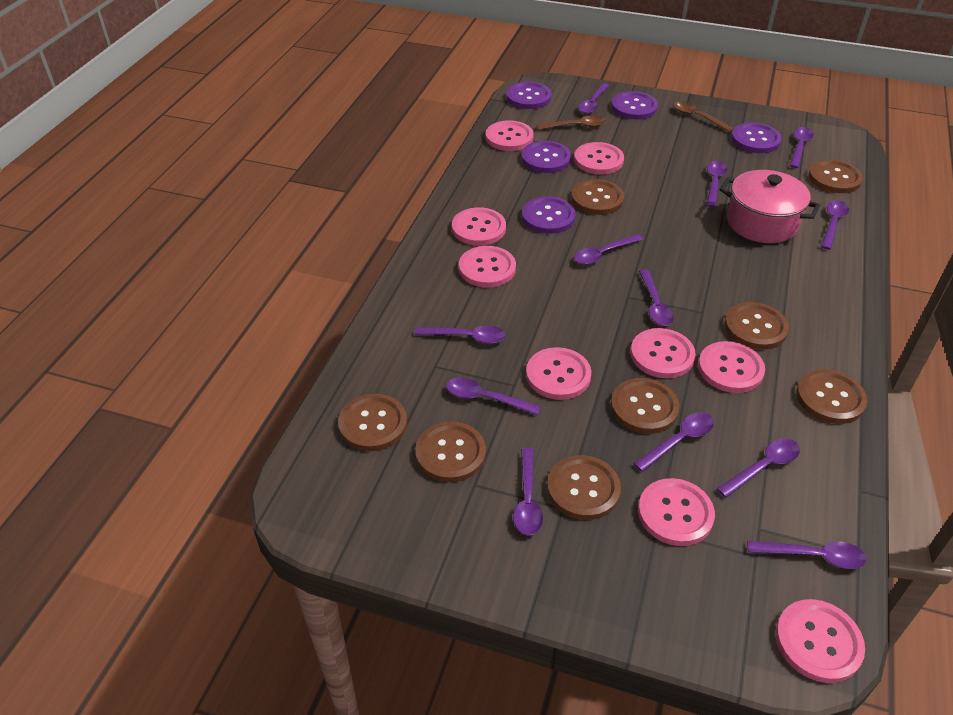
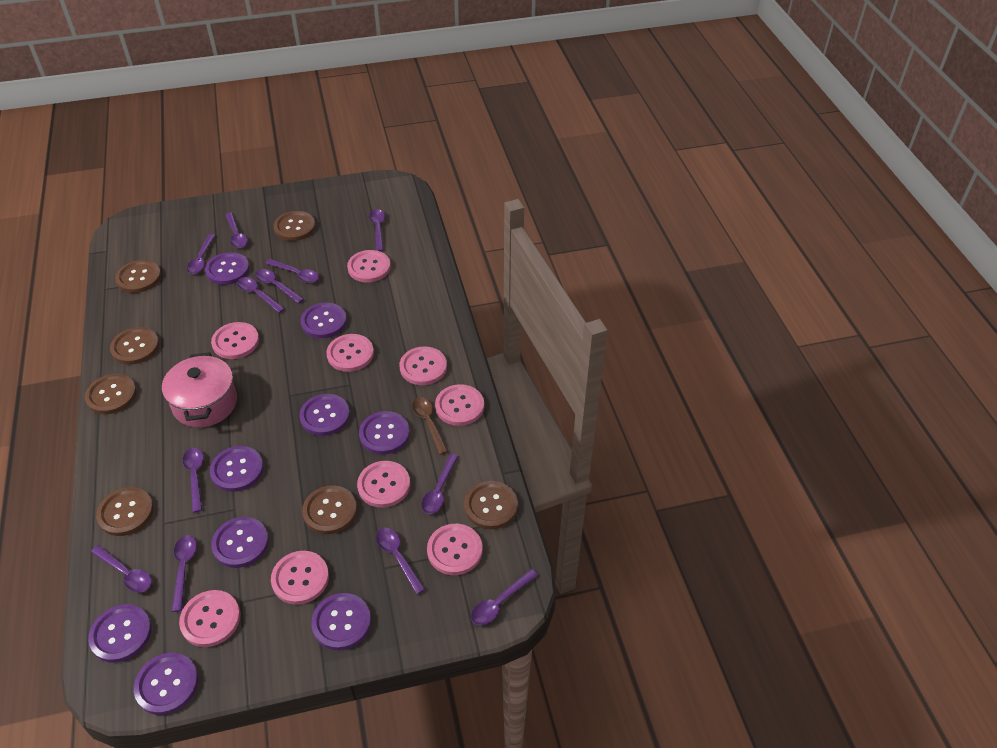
brown button: 8 -> 7
brown spoon: 2 -> 1
purple button: 5 -> 9

